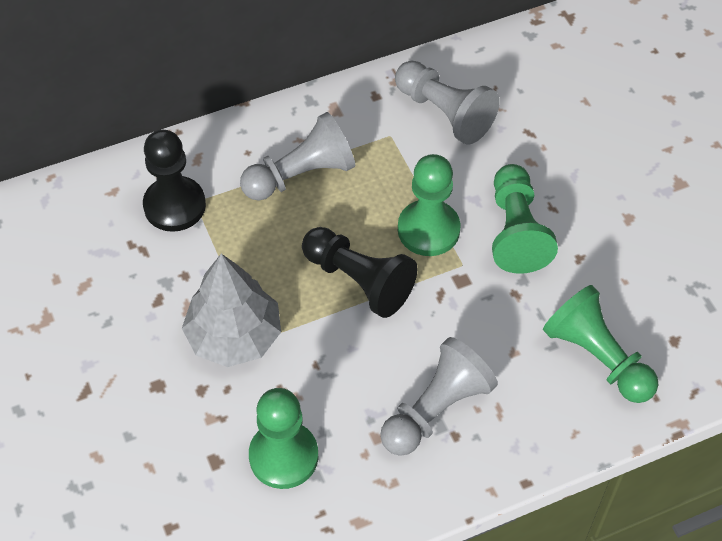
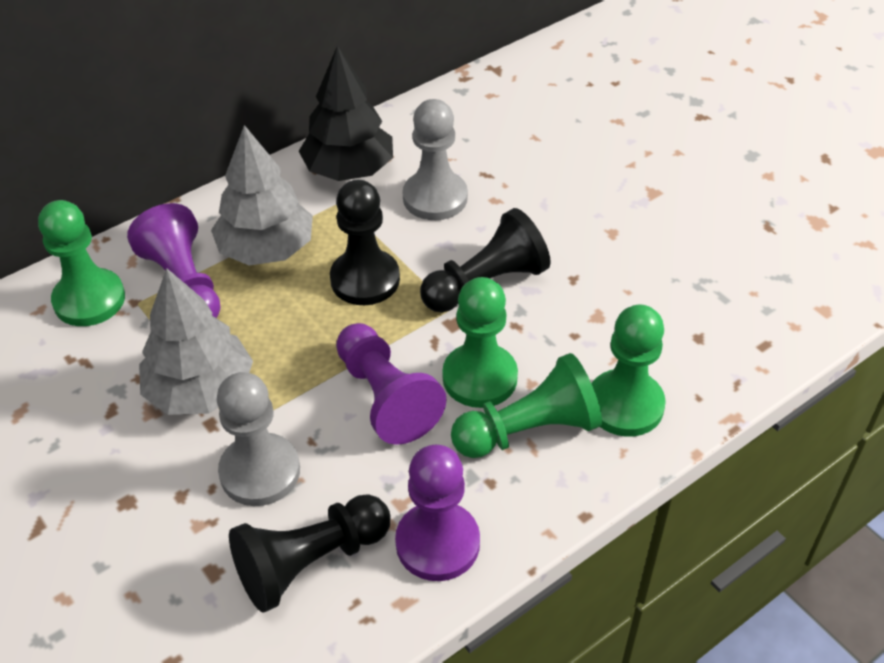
black pawn: 2 -> 3
black tree: 0 -> 1
grey pawn: 3 -> 2
grey tree: 1 -> 2
purple pawn: 0 -> 3

